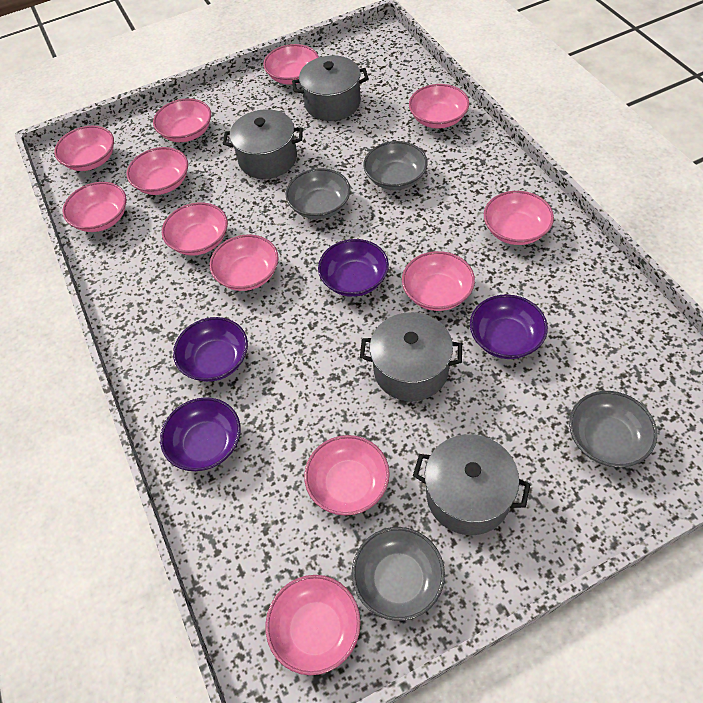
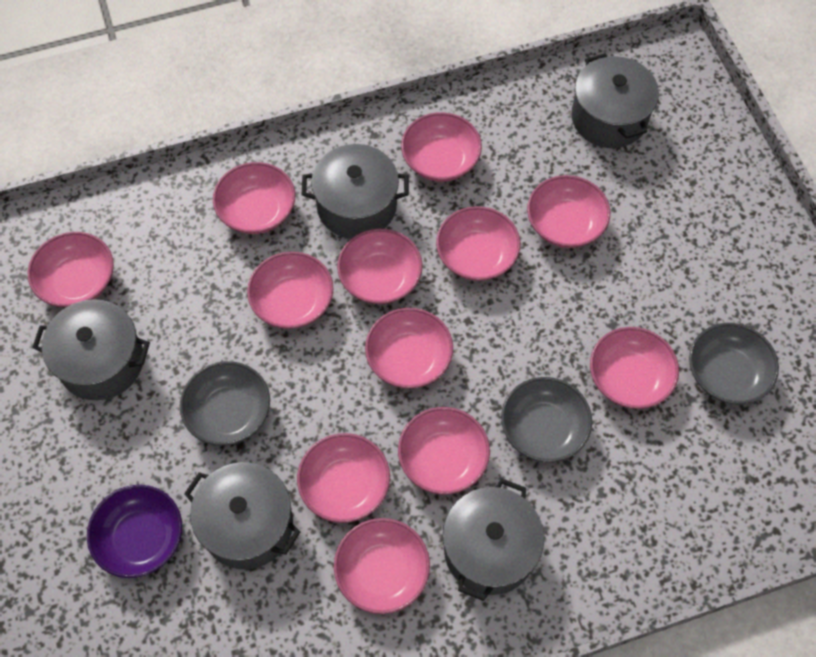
grey bowl: 4 -> 3
grey pot: 4 -> 5
purple bowl: 4 -> 1

